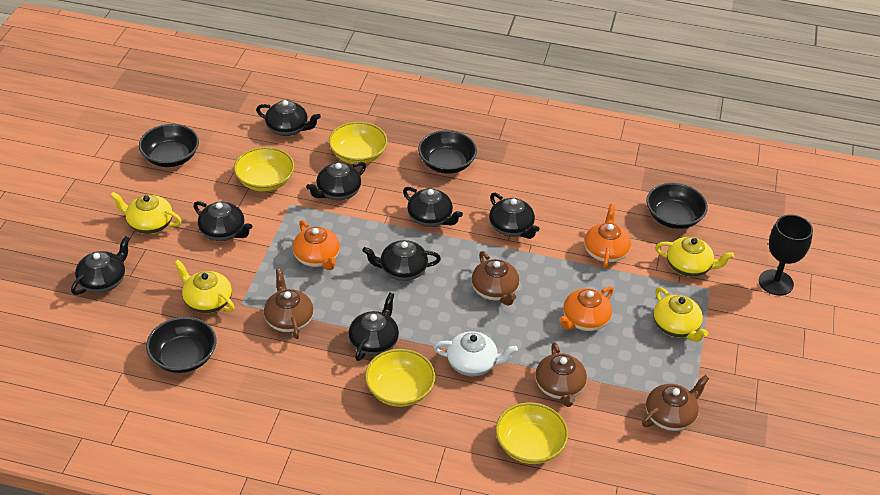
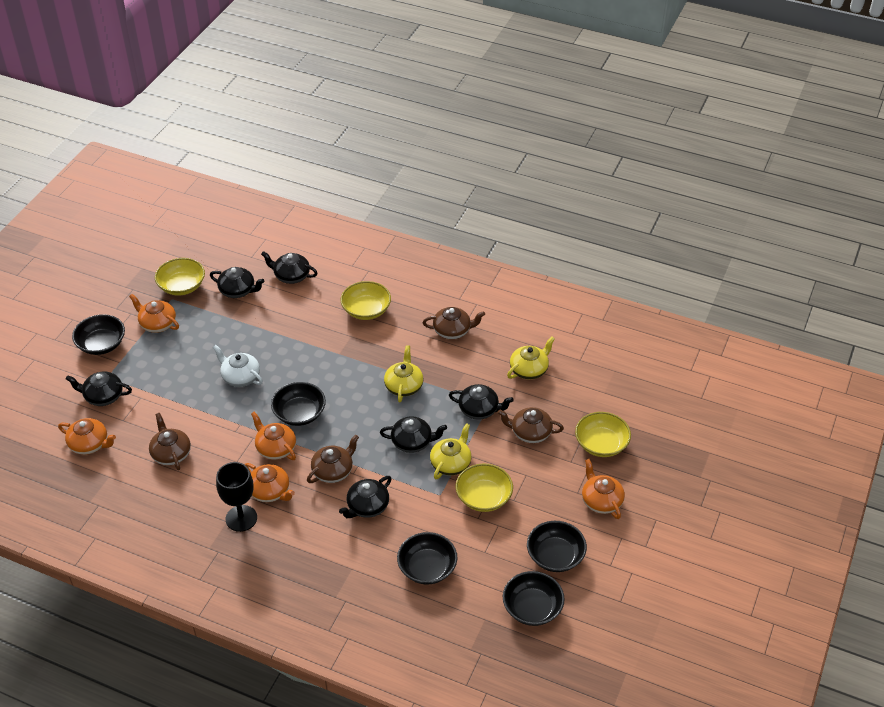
black bowl: 4 -> 5
black teapot: 8 -> 6
orange teapot: 3 -> 5
yellow teapot: 4 -> 3

